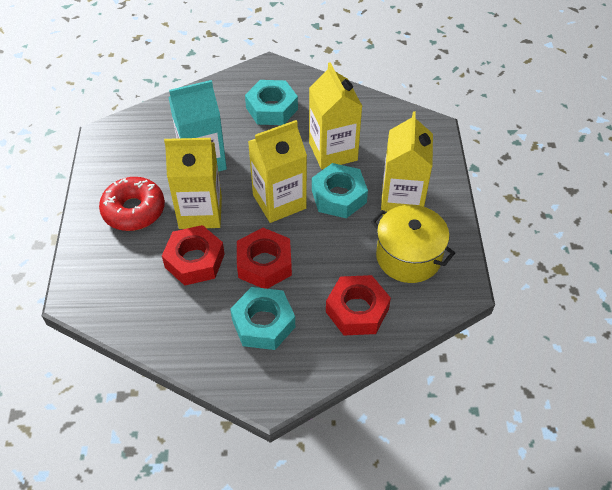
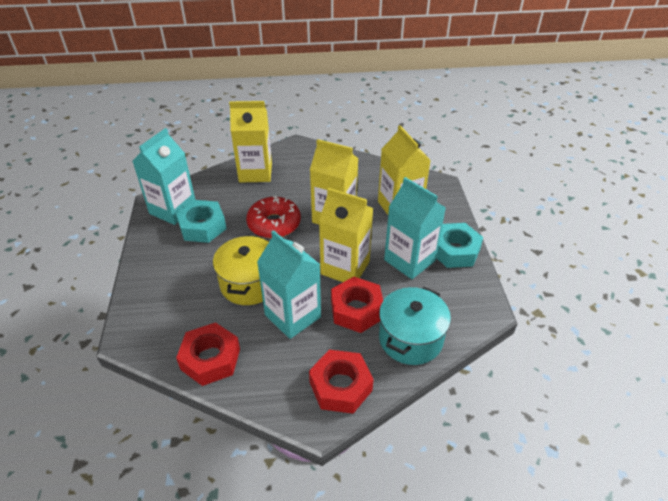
turquoise carton: 1 -> 3
turquoise nut: 3 -> 2
turquoise pot: 0 -> 1

